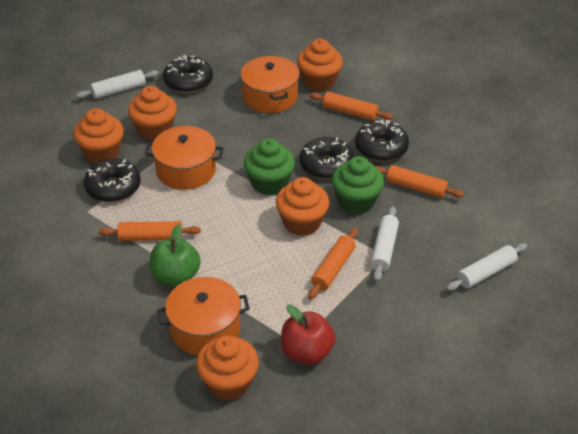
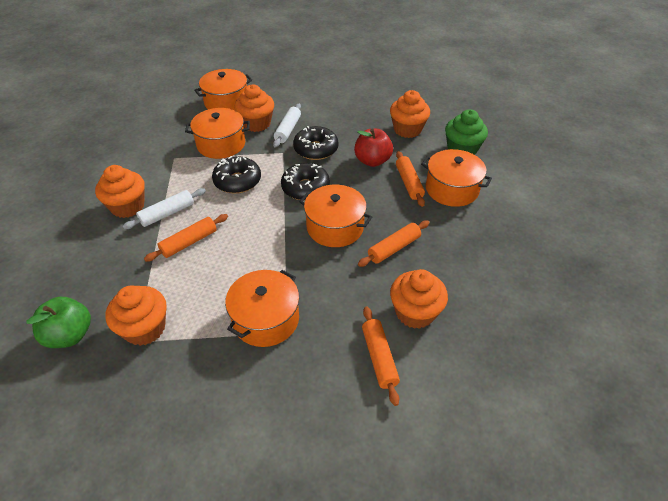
black donut: 4 -> 3
green cupcake: 2 -> 1
orange pot: 3 -> 5
white rolling pin: 3 -> 2

